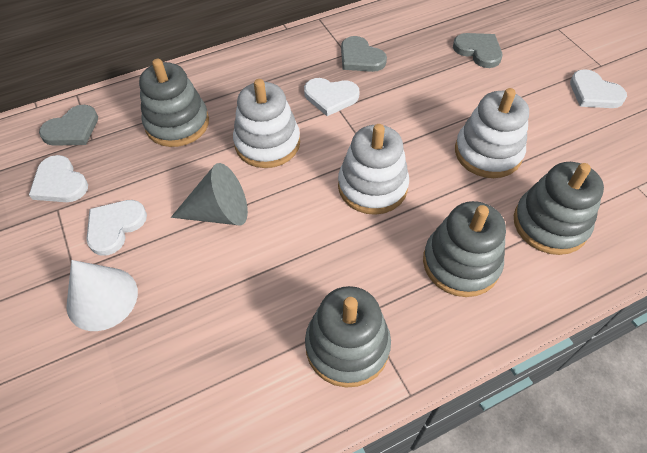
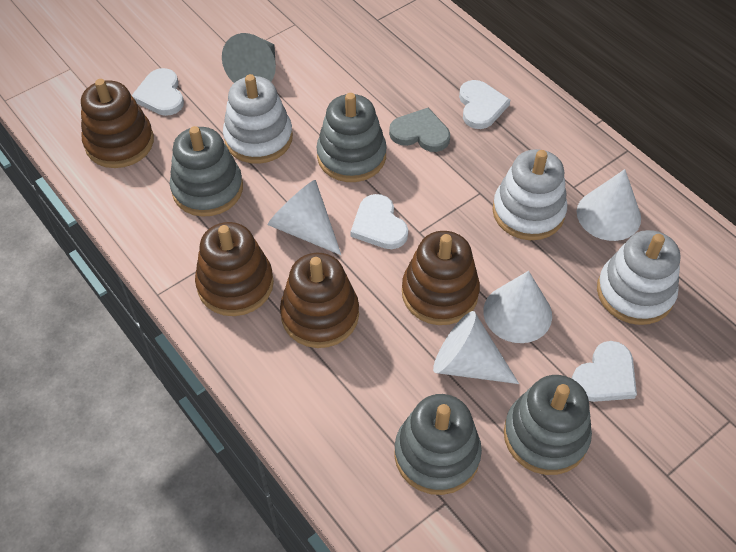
brown stacking toy: 0 -> 4
grey heart: 3 -> 1
white cone: 1 -> 4

